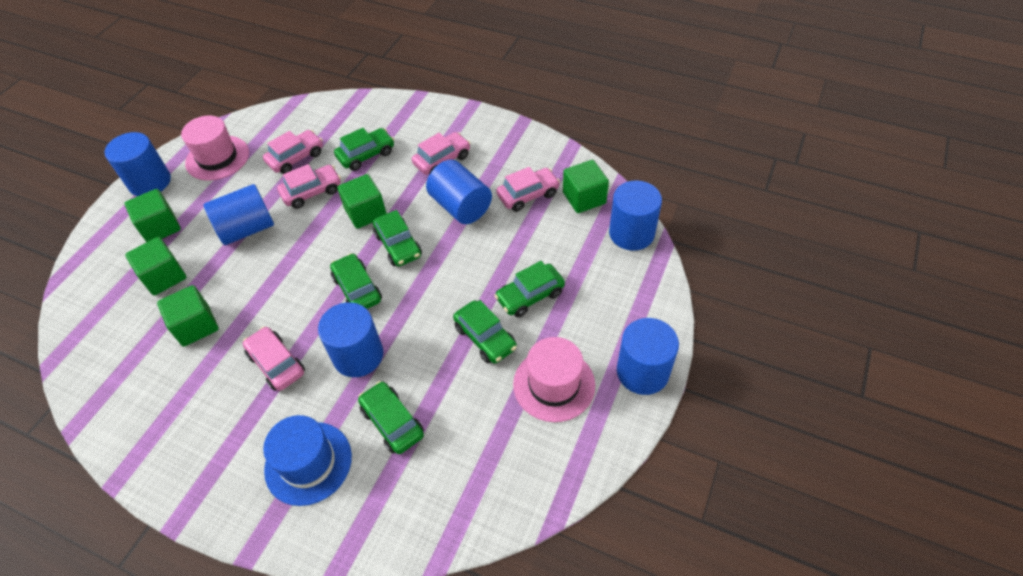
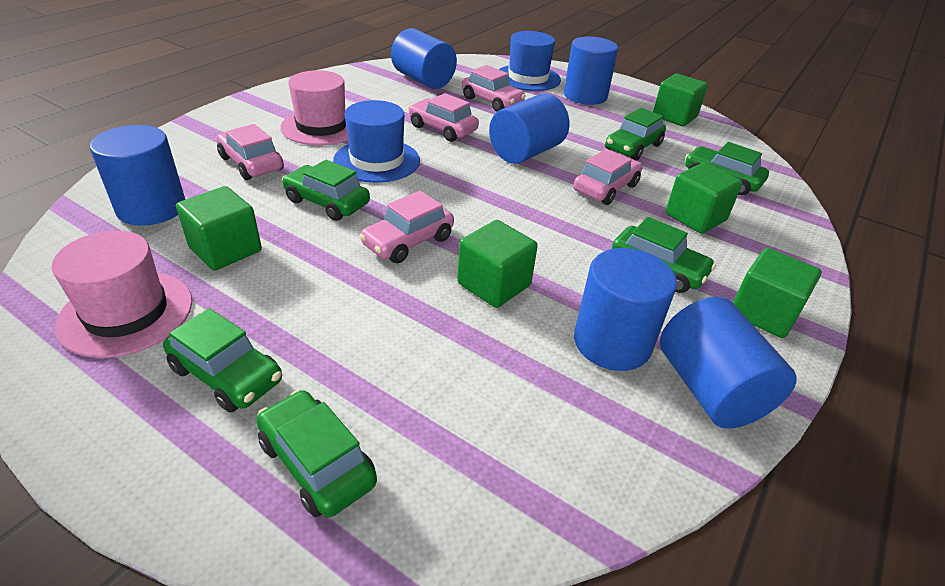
blue hat: 1 -> 2

